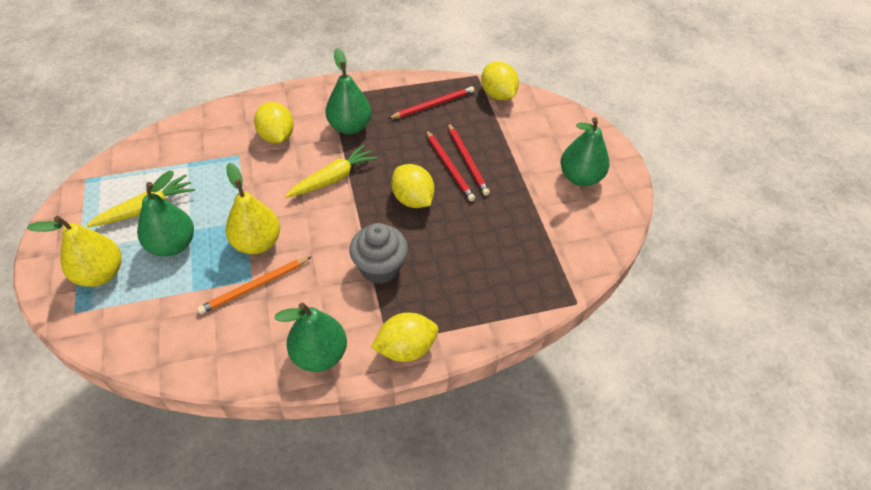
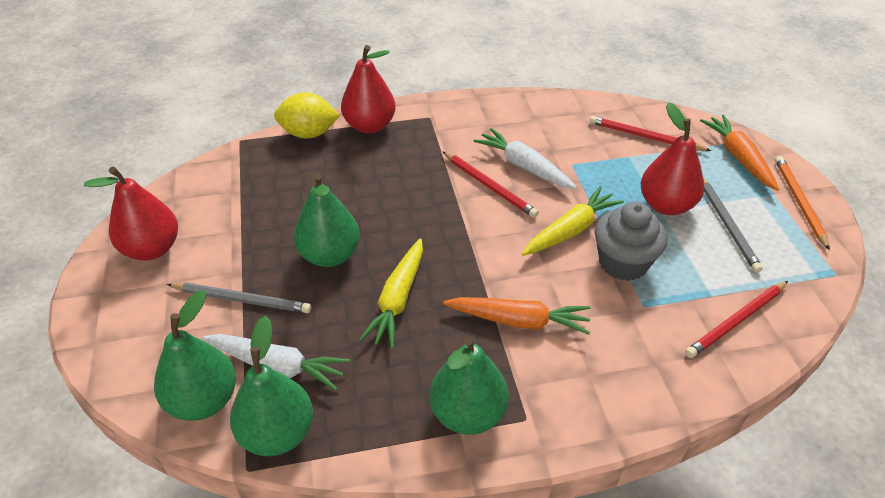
grey pencil: 0 -> 2
orange carrot: 0 -> 2
red pear: 0 -> 3
white carrot: 0 -> 2
yellow lemon: 4 -> 1
yellow pear: 2 -> 0

